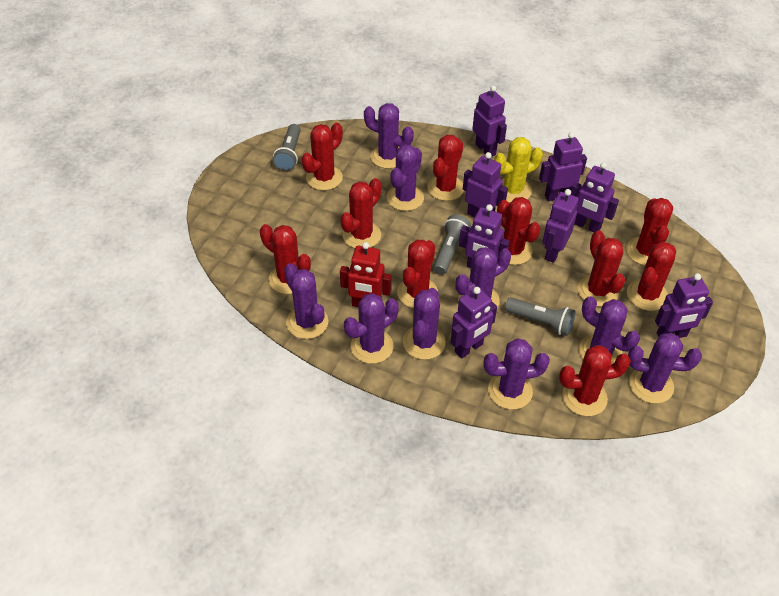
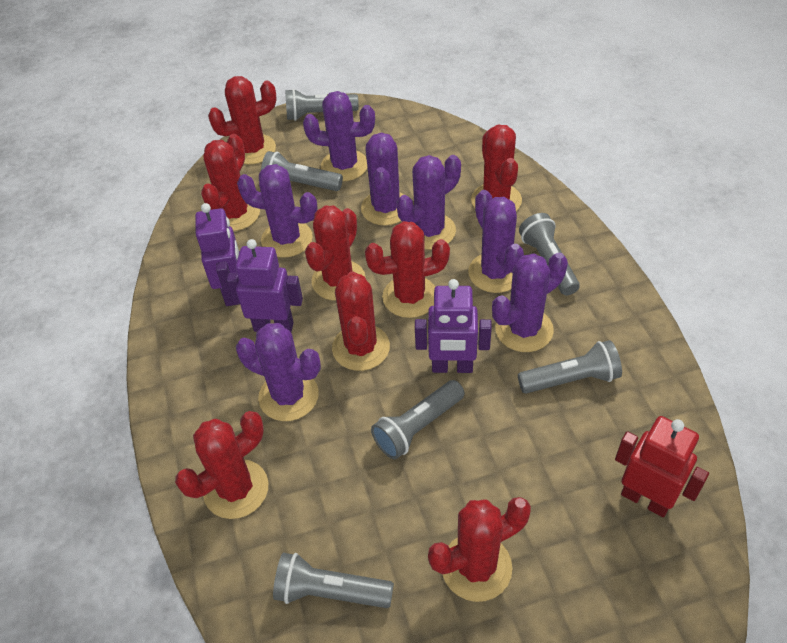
grey flashlight: 3 -> 6
purple cactus: 9 -> 7
purple robot: 8 -> 3
red cactus: 10 -> 8
yellow cactus: 1 -> 0

